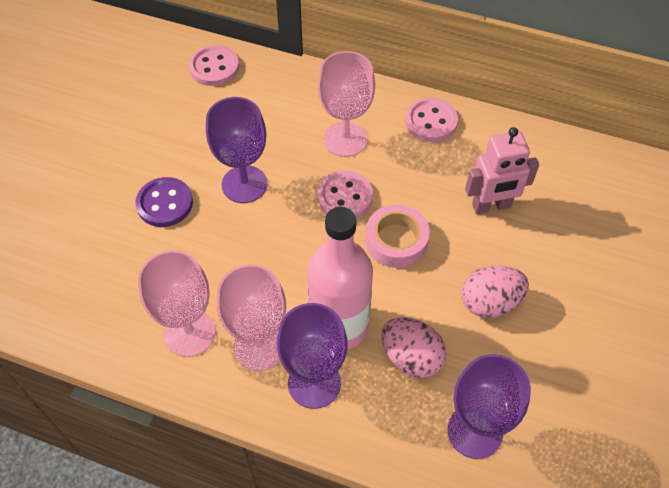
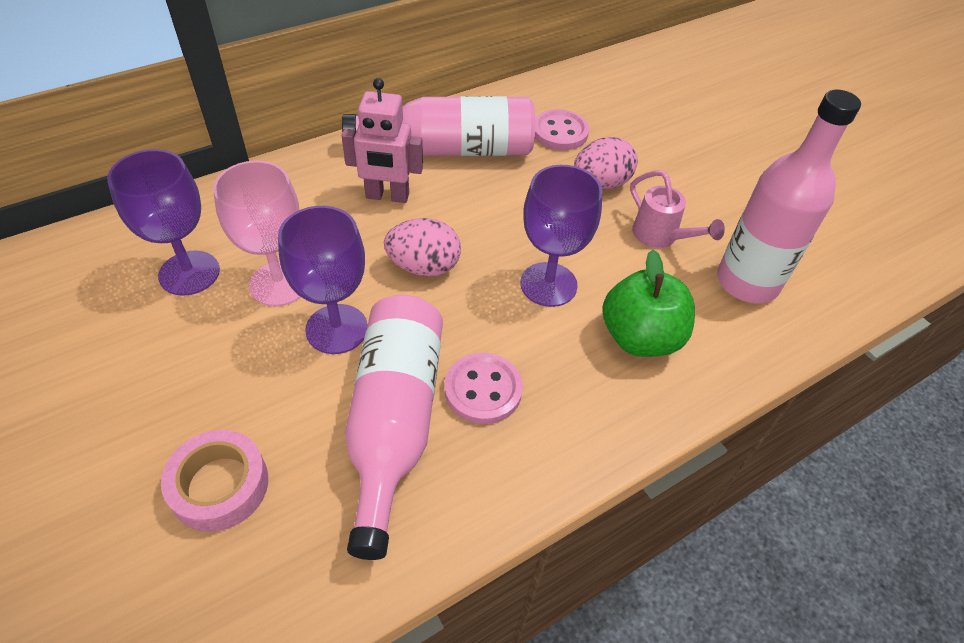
green apple: 0 -> 1
pink bottle: 1 -> 3
pink button: 3 -> 2
pink goblet: 3 -> 1
pink watering can: 0 -> 1
purple button: 1 -> 0

